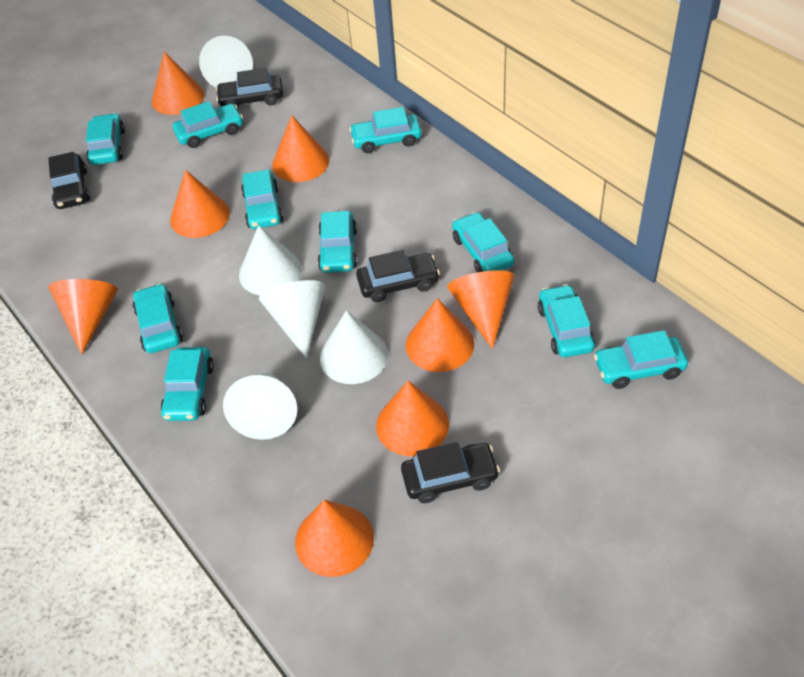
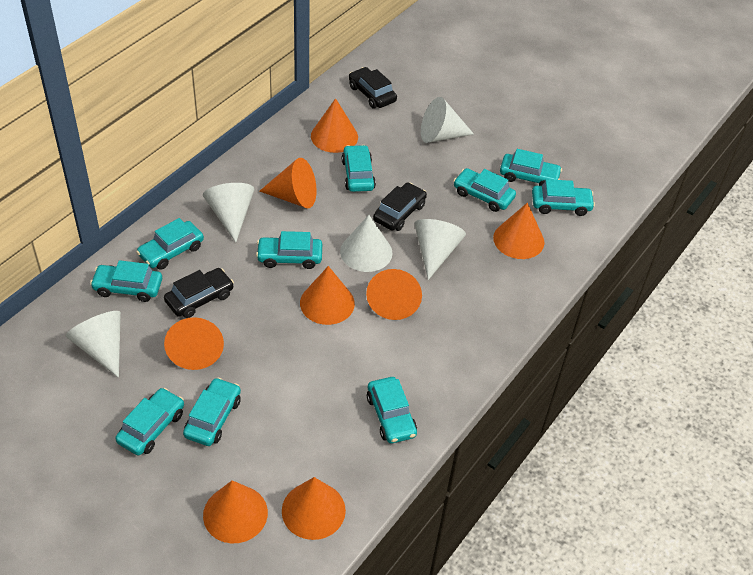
black car: 4 -> 3

